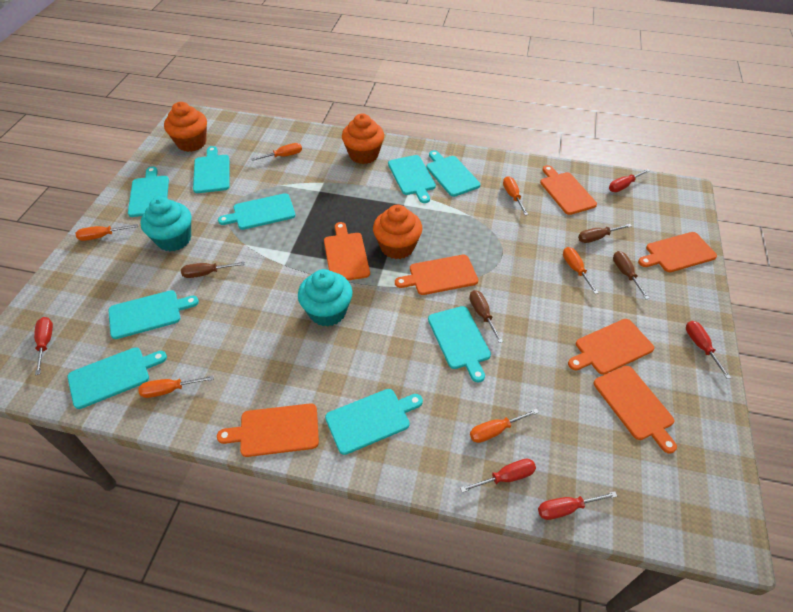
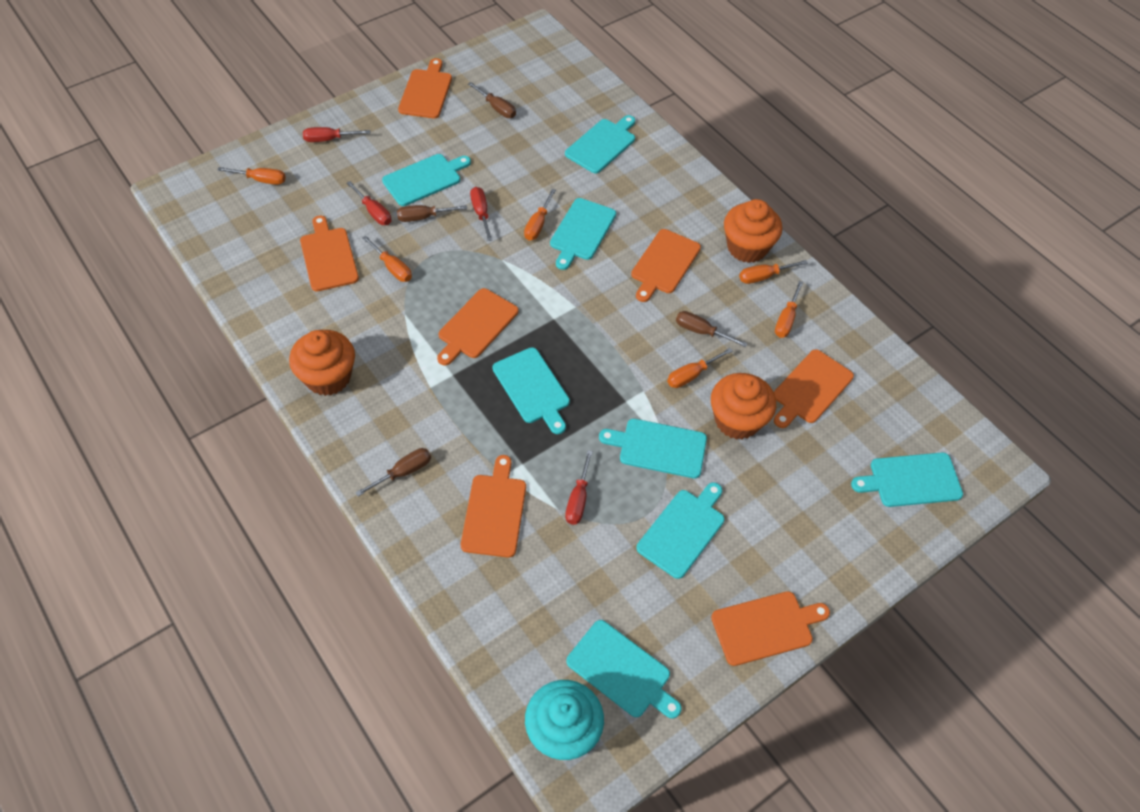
red screwdriver: 5 -> 4
turquoise cupcake: 2 -> 1
turquoise cutting board: 9 -> 8

